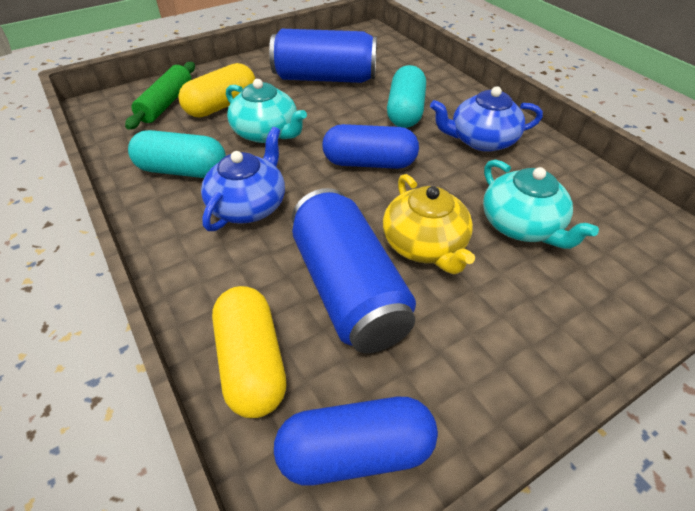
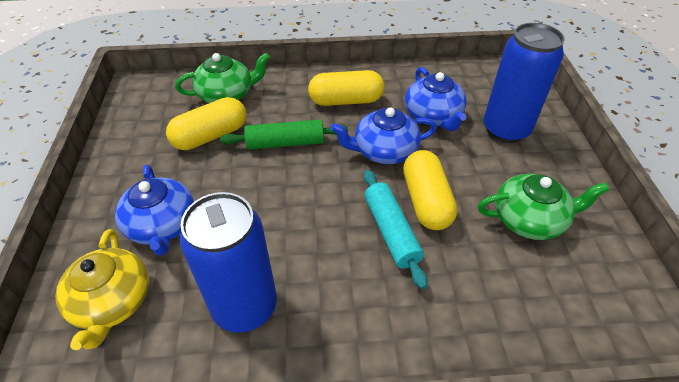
blue capsule: 2 -> 0
blue teapot: 2 -> 3
green teapot: 0 -> 2
turquoise capsule: 2 -> 0
turquoise rolling pin: 0 -> 1
turquoise teapot: 2 -> 0
yellow capsule: 2 -> 3

